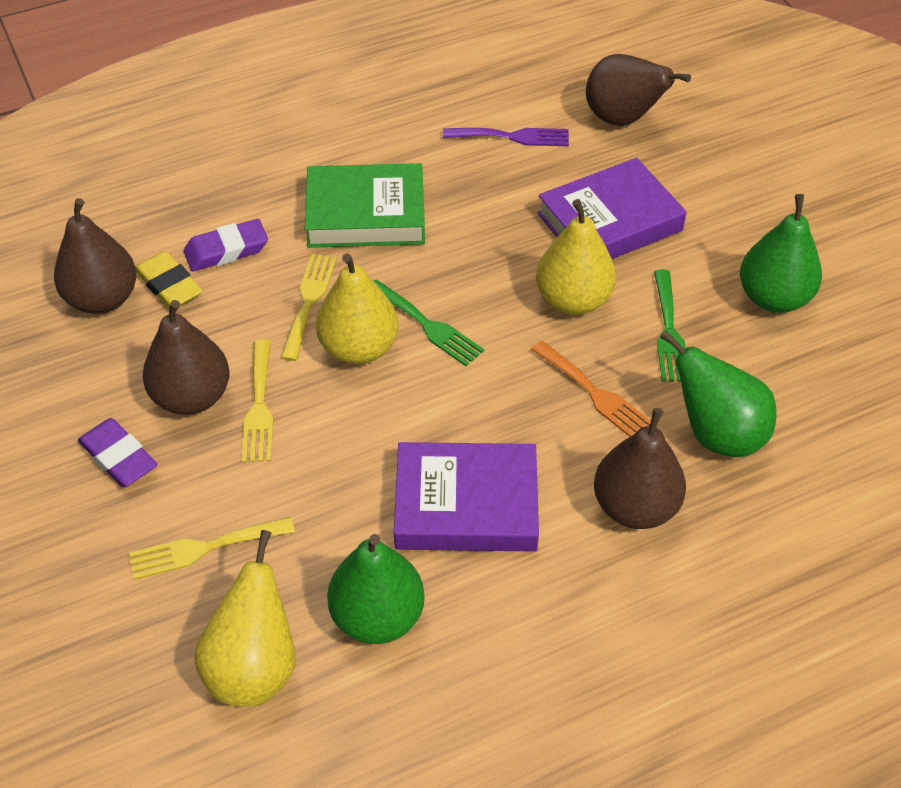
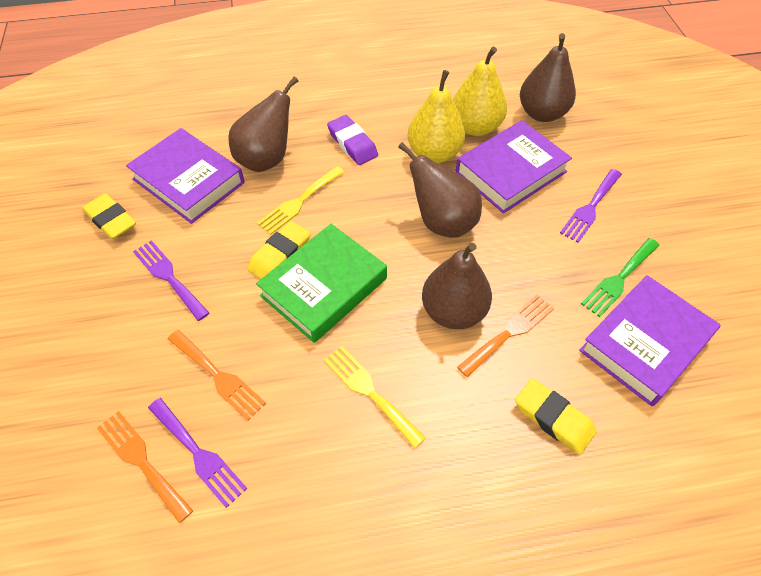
green fork: 2 -> 1
green pear: 3 -> 0
orange fork: 1 -> 3
purple book: 2 -> 3
purple eraser: 2 -> 1
purple fork: 1 -> 3
yellow eraser: 1 -> 3
yellow fork: 3 -> 2
yellow pear: 3 -> 2

